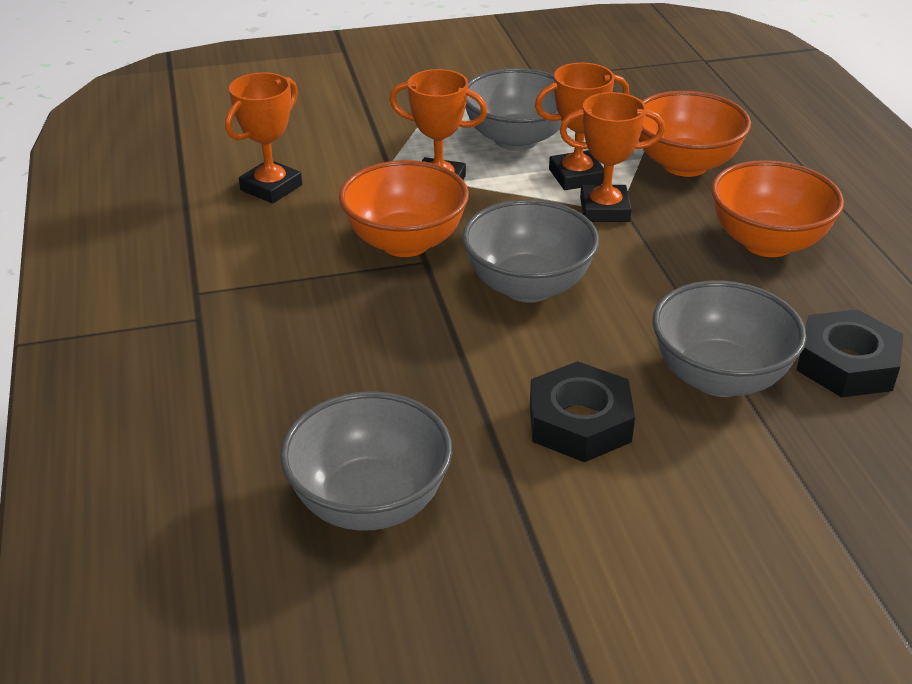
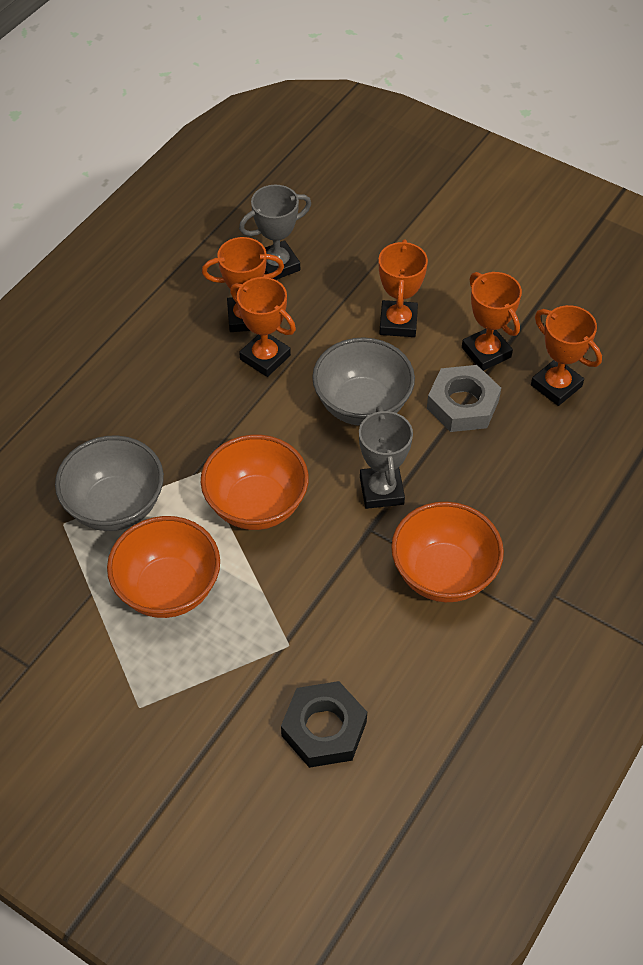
black nut: 2 -> 1
grey bowl: 4 -> 2
grey nut: 0 -> 1
grey trophy: 0 -> 2
orange trophy: 4 -> 5

